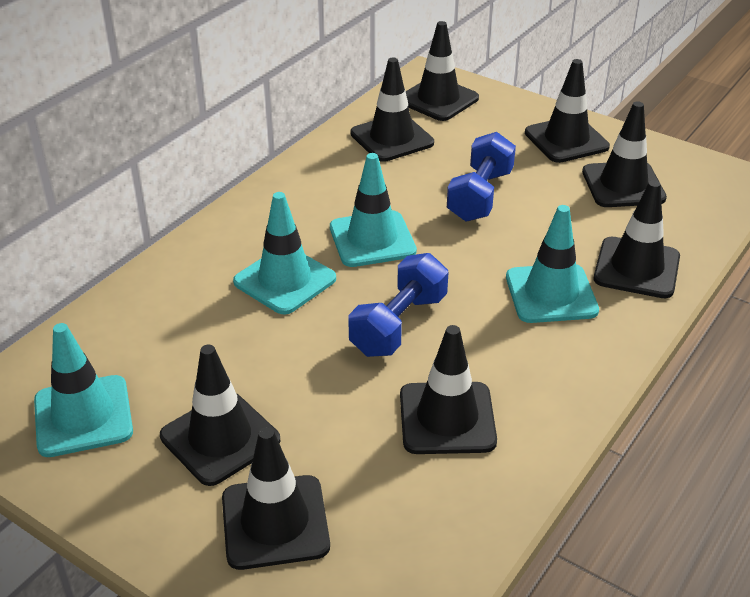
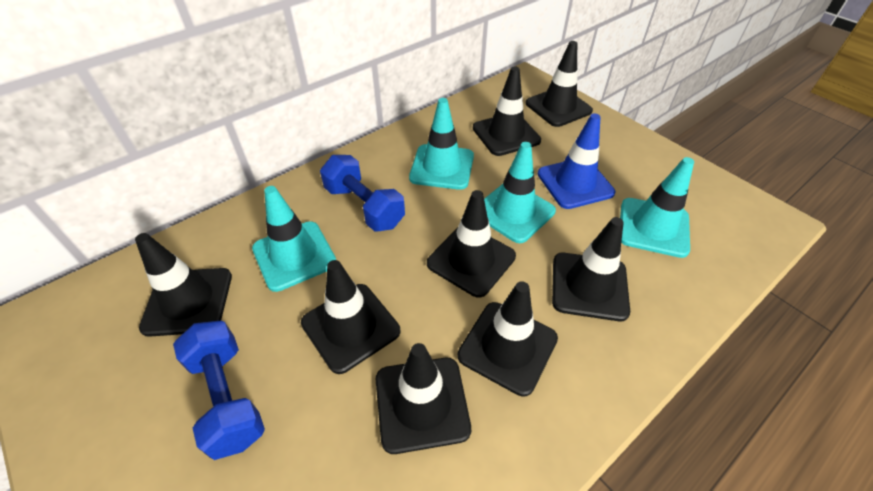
blue traffic cone: 0 -> 1

